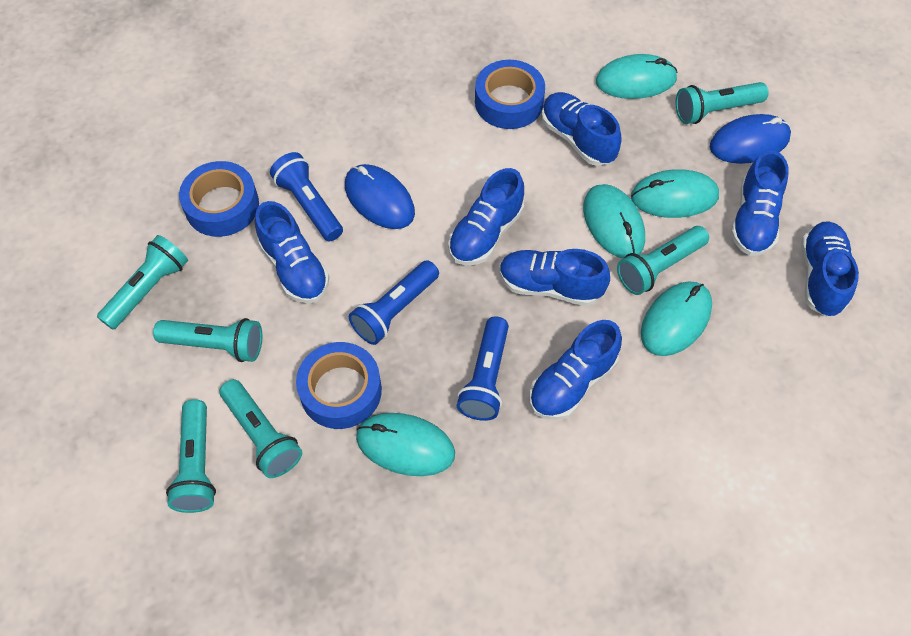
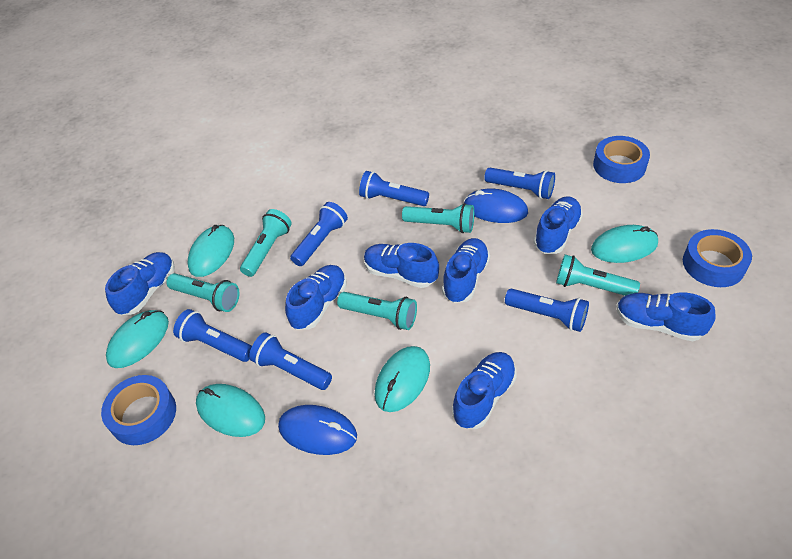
blue flashlight: 3 -> 6
turquoise flashlight: 6 -> 5

